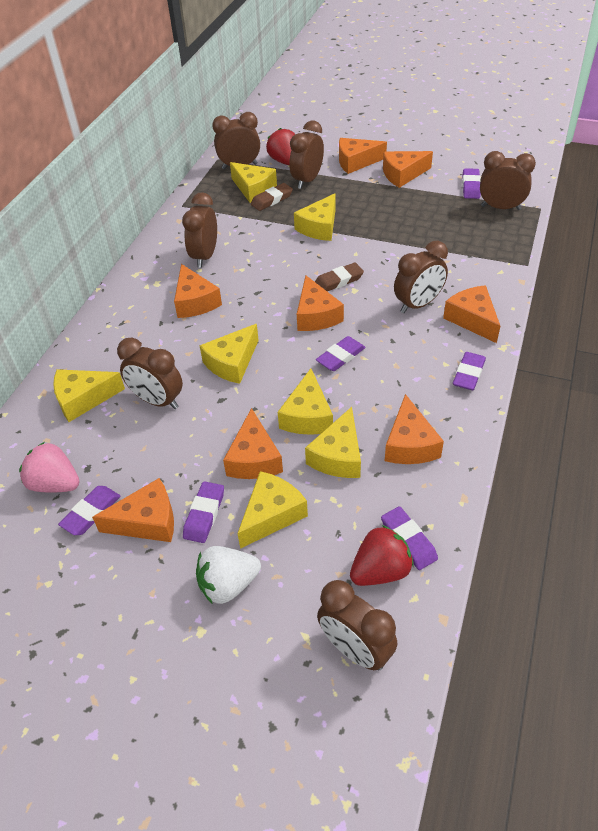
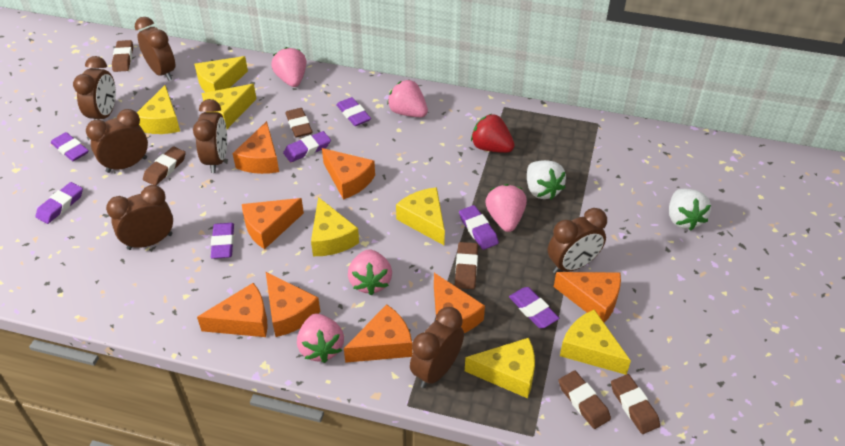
brown eraser: 2 -> 6
pink strawberry: 1 -> 5
purple eraser: 6 -> 7
red strawberry: 2 -> 1
white strawberry: 1 -> 2

